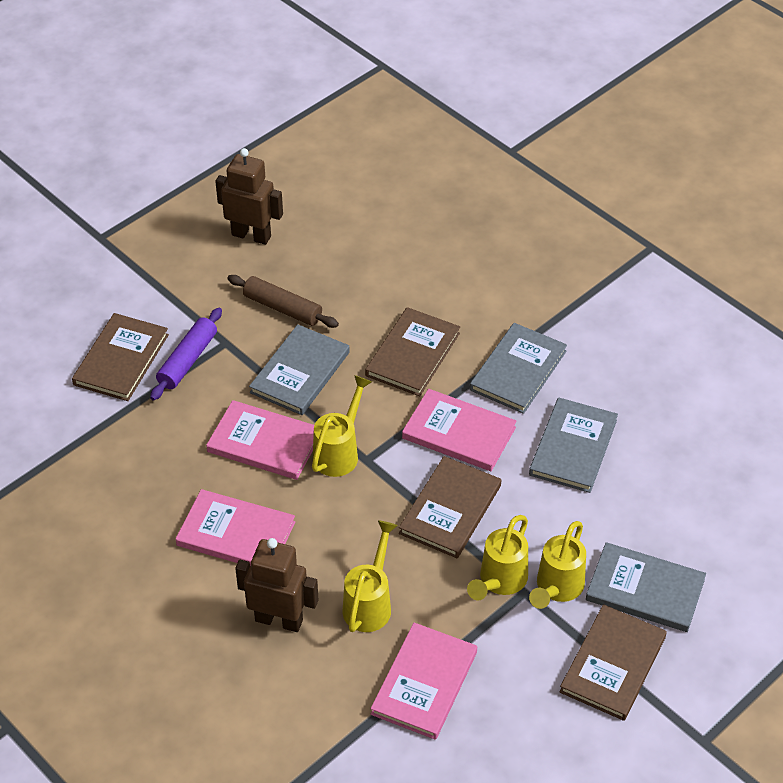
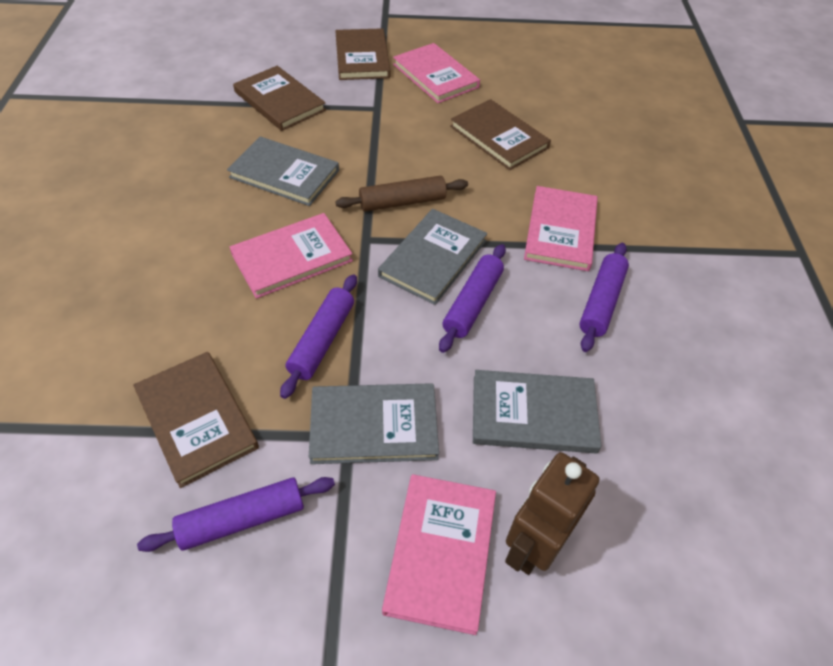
brown robot: 2 -> 1
purple rolling pin: 1 -> 4
yellow watering can: 4 -> 0

